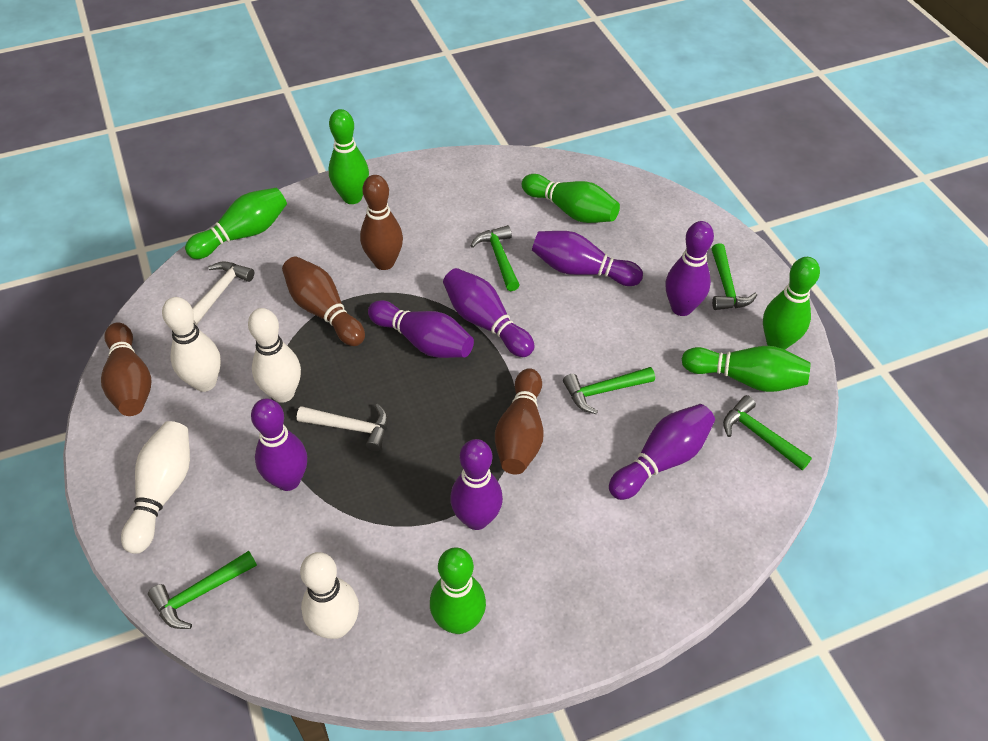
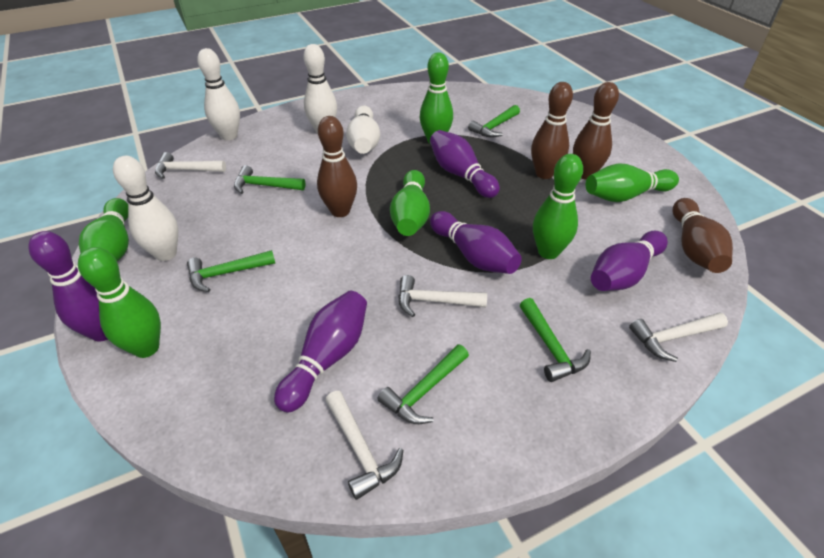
purple bowling pin: 7 -> 5
white hammer: 2 -> 4

